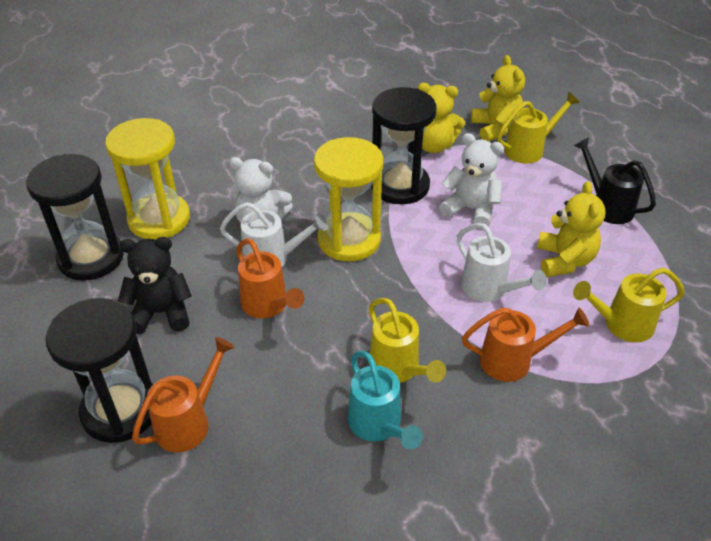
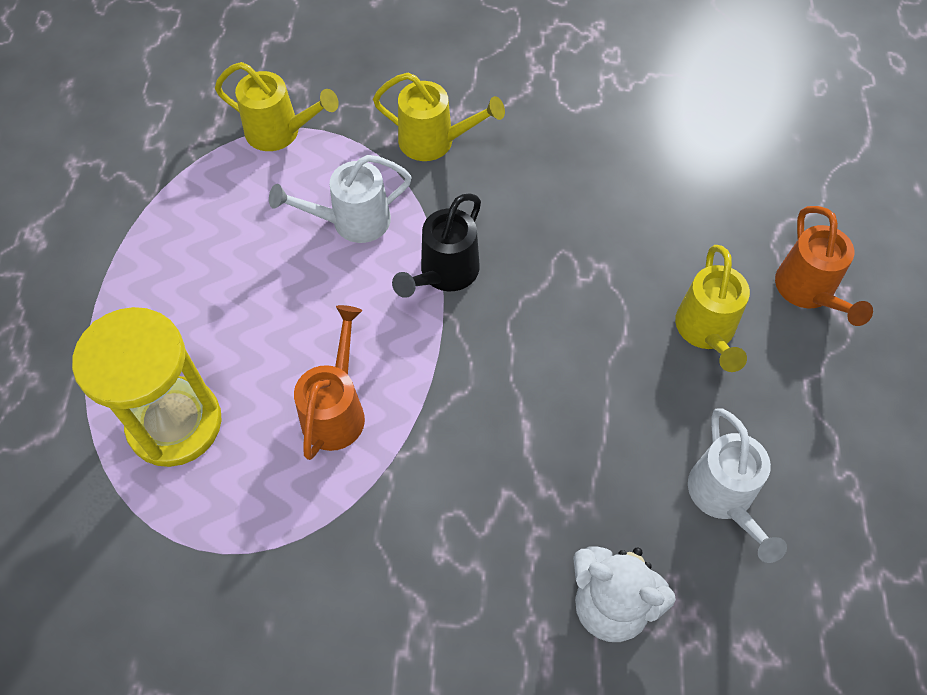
black hourglass: 3 -> 0
black teddy bear: 1 -> 0
orange watering can: 3 -> 2
turquoise watering can: 1 -> 0
white teddy bear: 2 -> 1
yellow hourglass: 2 -> 1
yellow teddy bear: 3 -> 0

